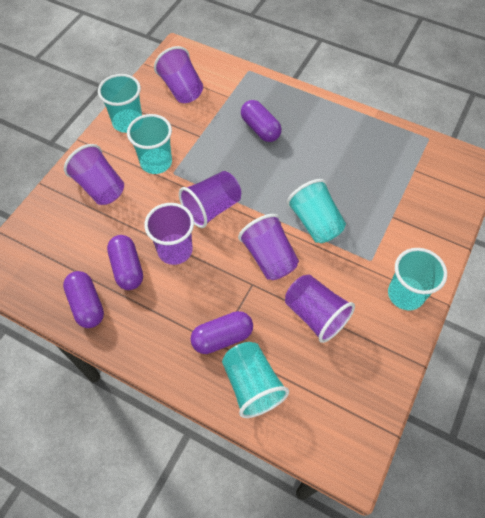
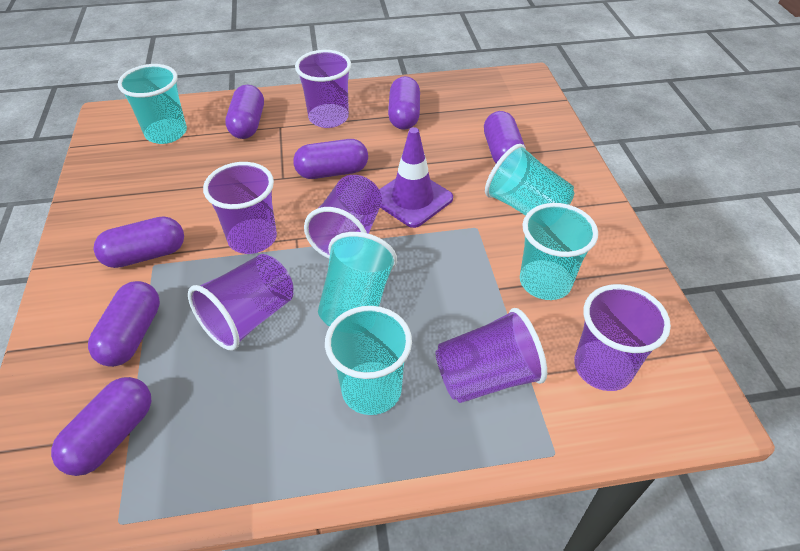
purple capsule: 4 -> 7
purple traffic cone: 0 -> 1

